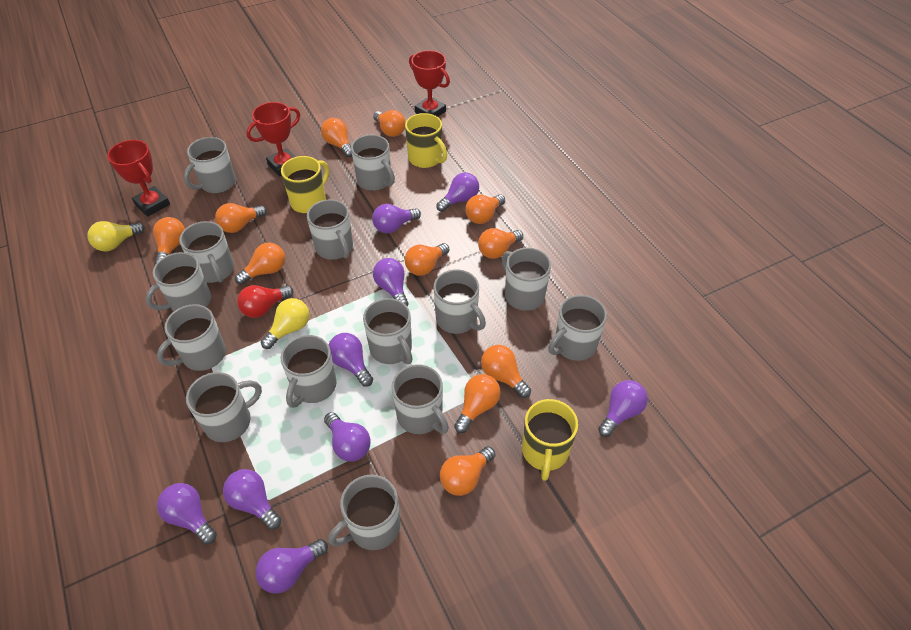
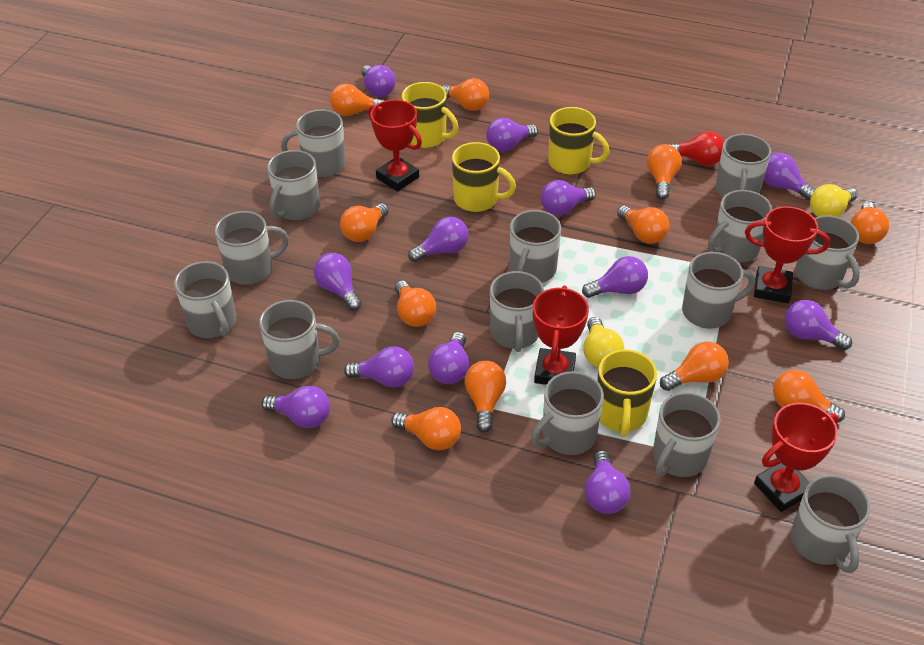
purple light bulb: 9 -> 12
red trophy: 3 -> 4
yellow mug: 3 -> 4

